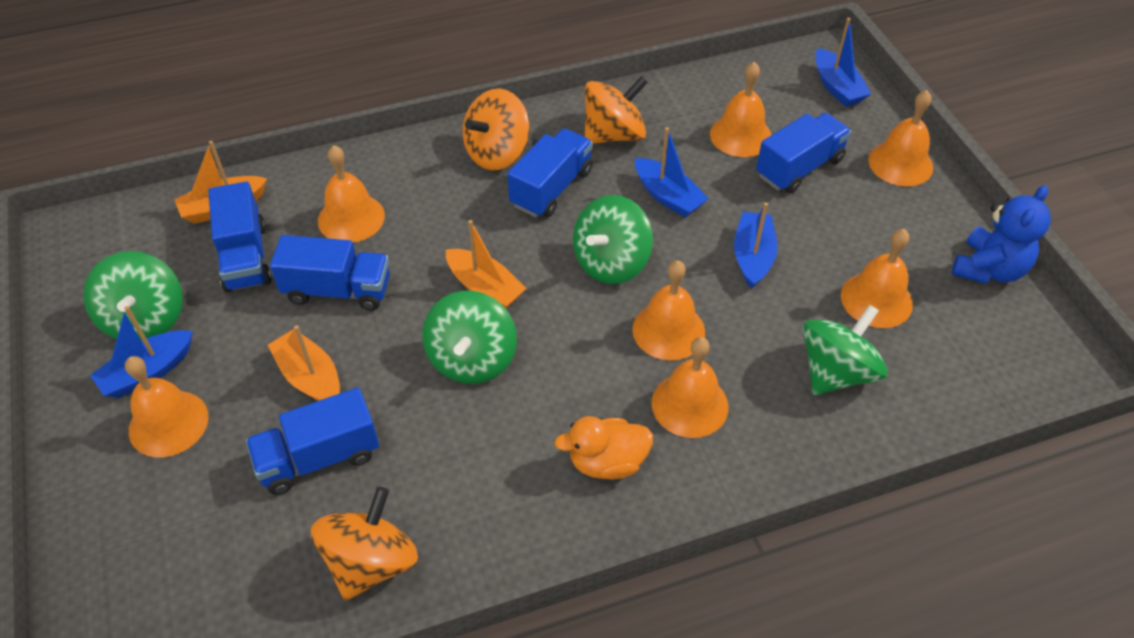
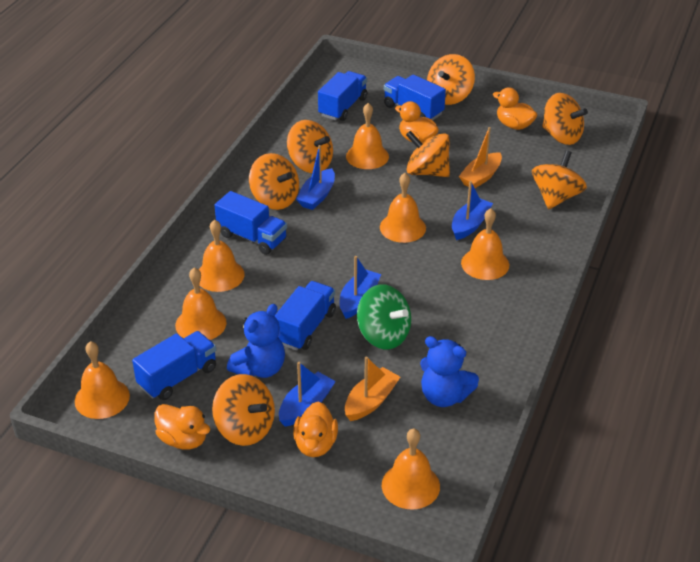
blue teddy bear: 1 -> 2
green spinning top: 4 -> 1
orange boat: 3 -> 2
orange duck: 1 -> 4
orange spinning top: 3 -> 7

